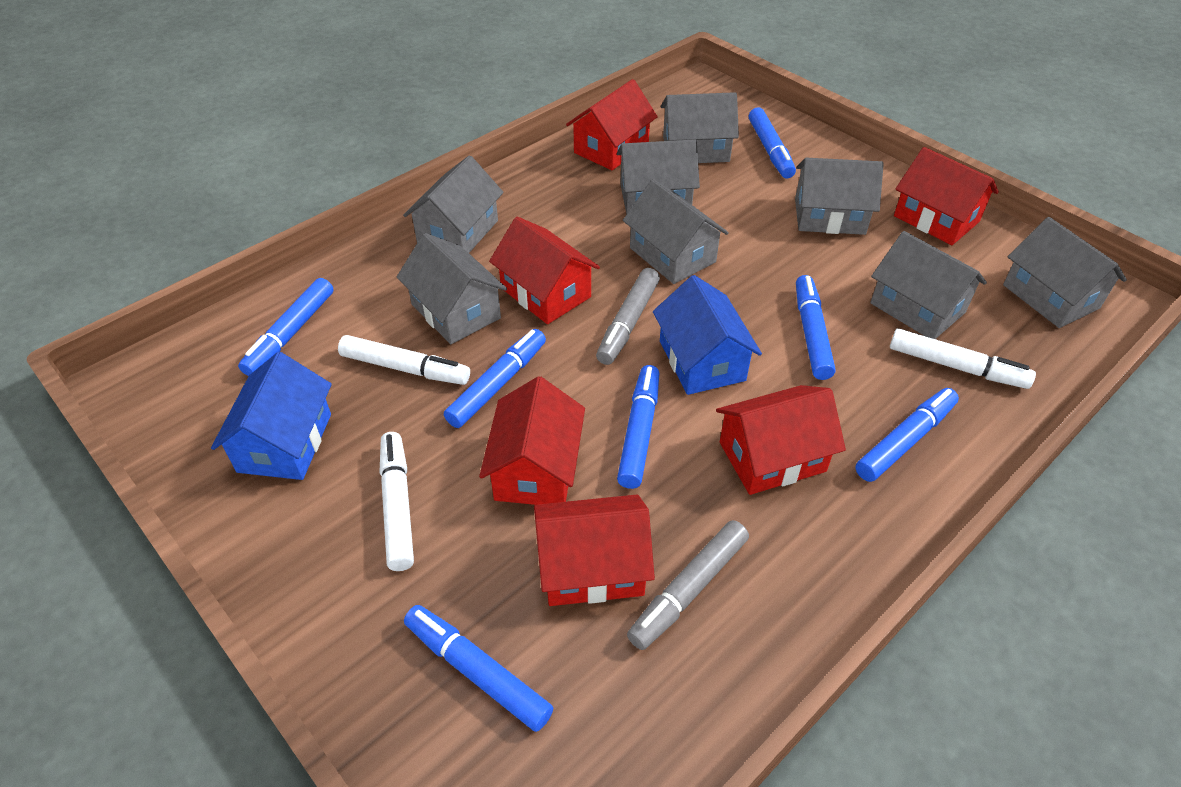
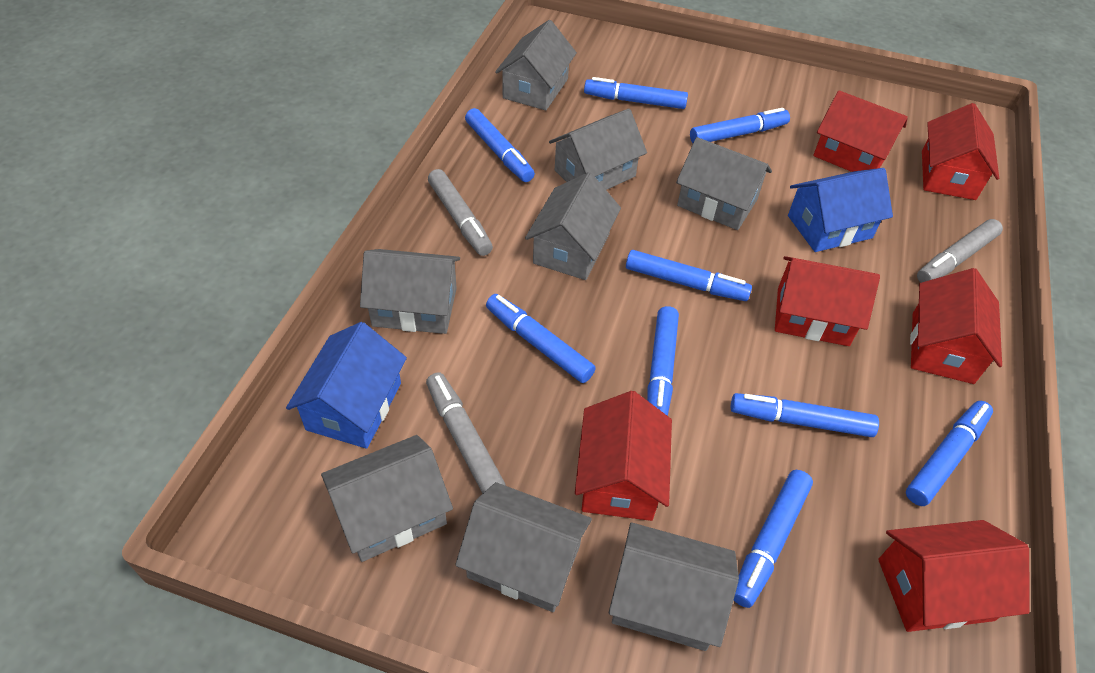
blue marker: 7 -> 9
grey marker: 2 -> 3
white marker: 3 -> 0

